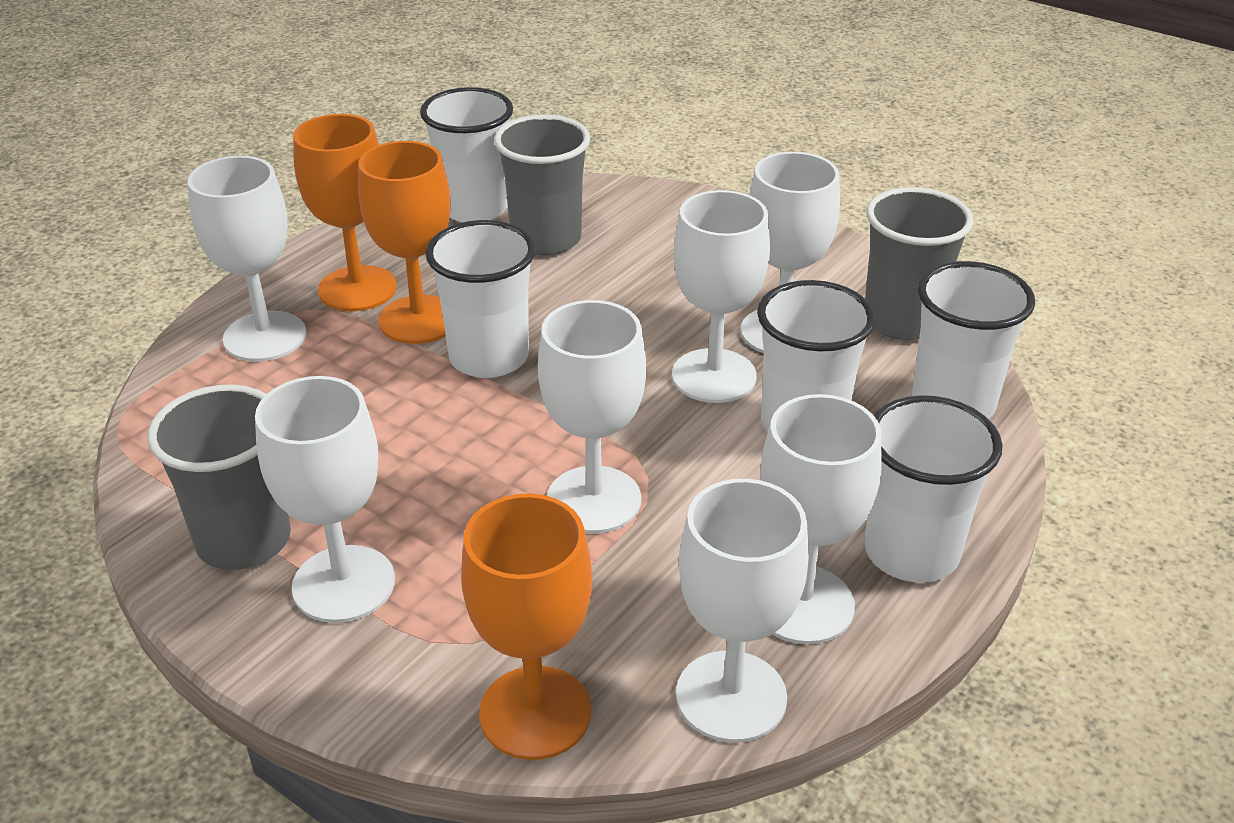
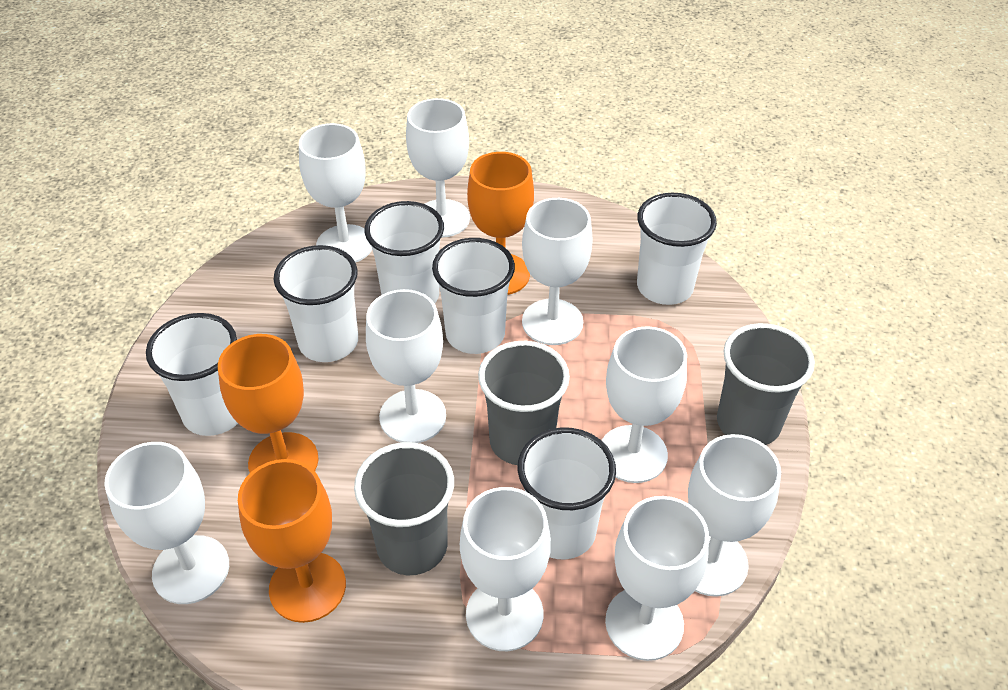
white cup: 5 -> 6
white goblet: 7 -> 9

